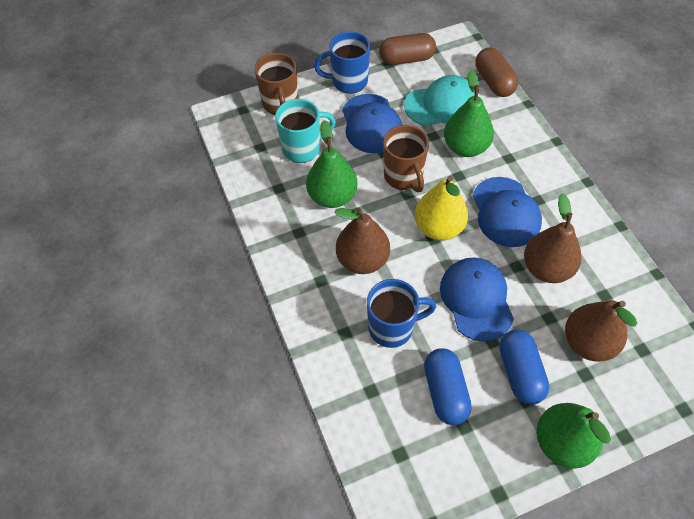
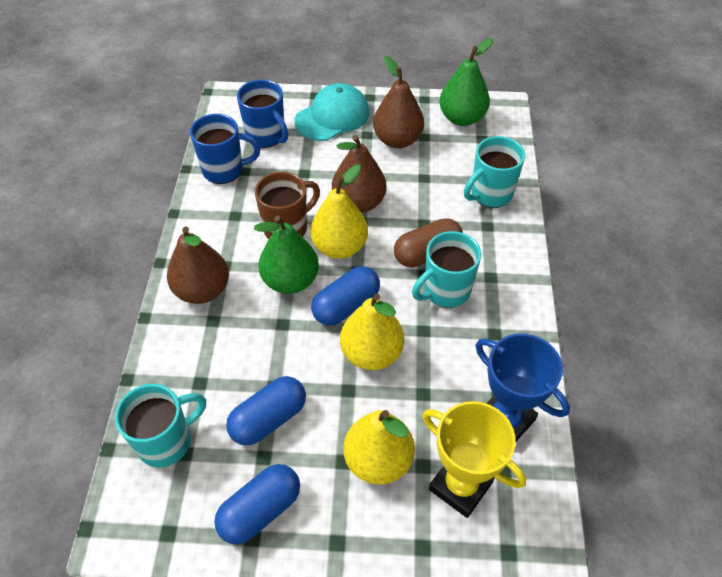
blue cap: 3 -> 0
blue capsule: 2 -> 3
blue trophy: 0 -> 1
brown capsule: 2 -> 1
brown mug: 2 -> 1
green pear: 3 -> 2
turquoise mug: 1 -> 3
yellow pear: 1 -> 3
yellow trophy: 0 -> 1

